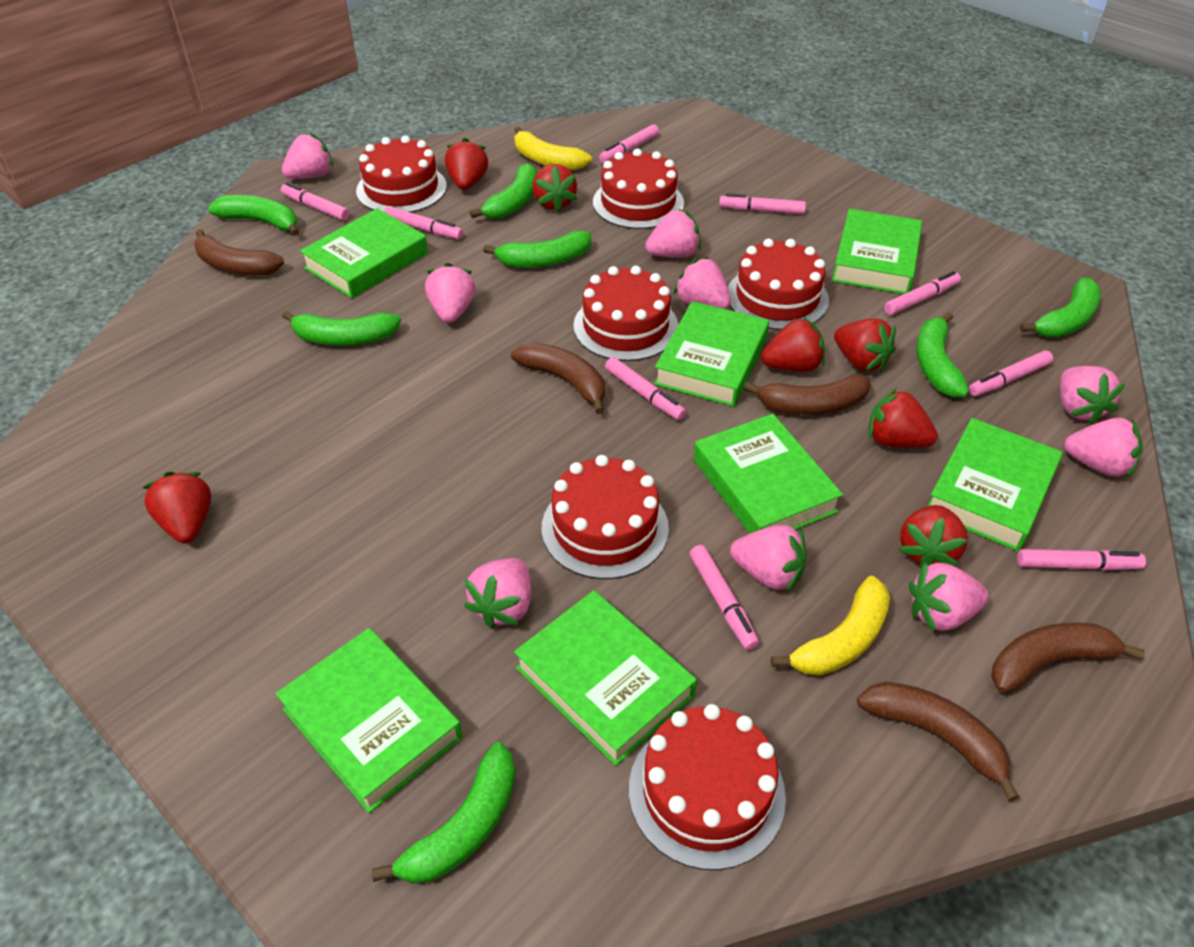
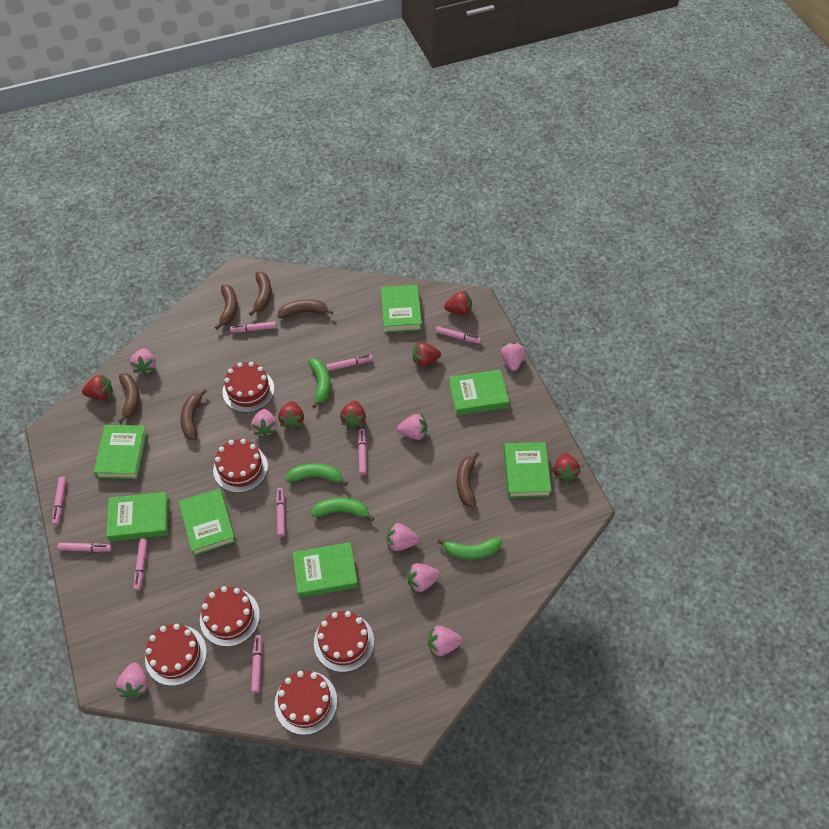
brown banana: 5 -> 6
green banana: 7 -> 4
pink strawberry: 9 -> 8
red strawberry: 7 -> 6
yellow banana: 2 -> 0

